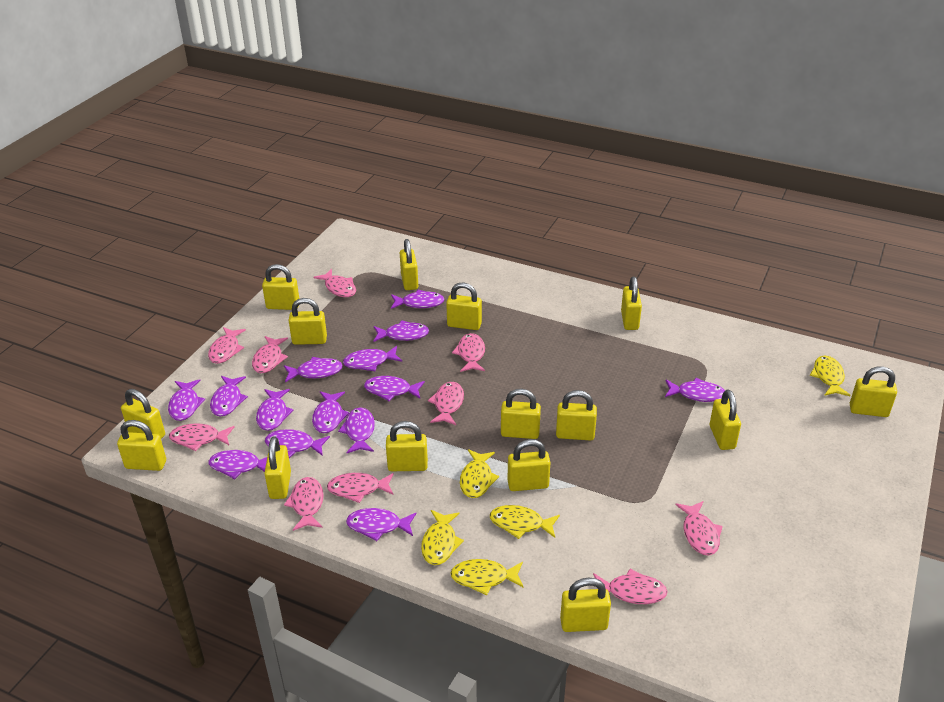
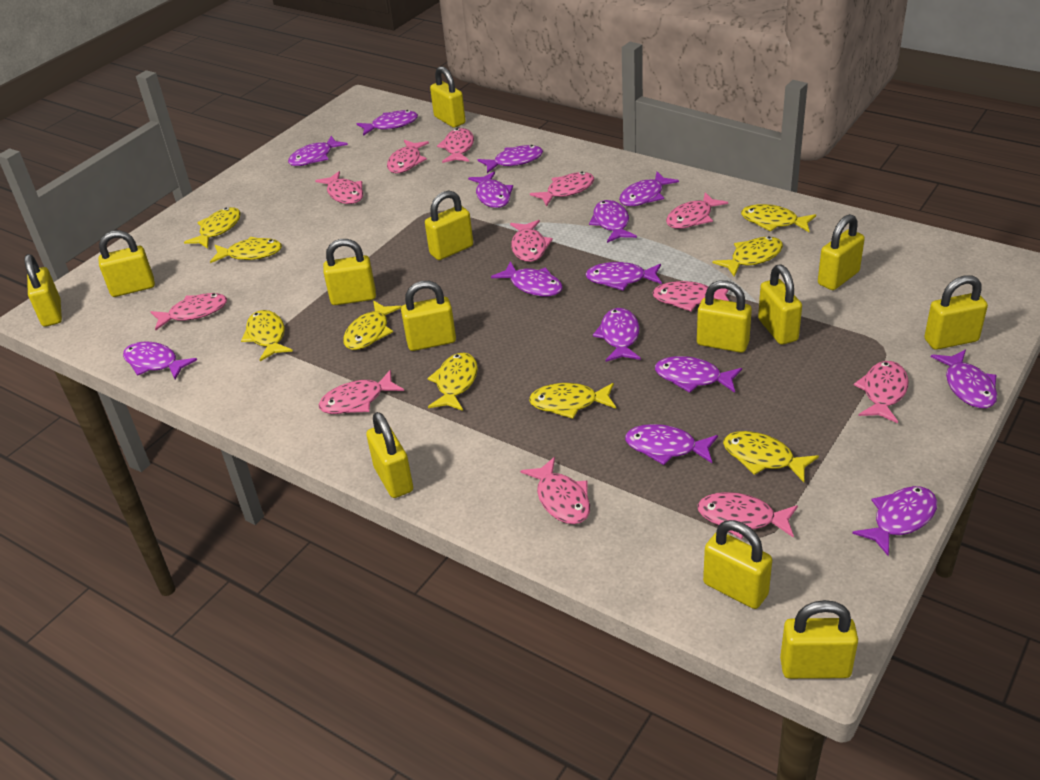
pink fish: 10 -> 12
yellow fish: 5 -> 9
yellow padlock: 15 -> 13

